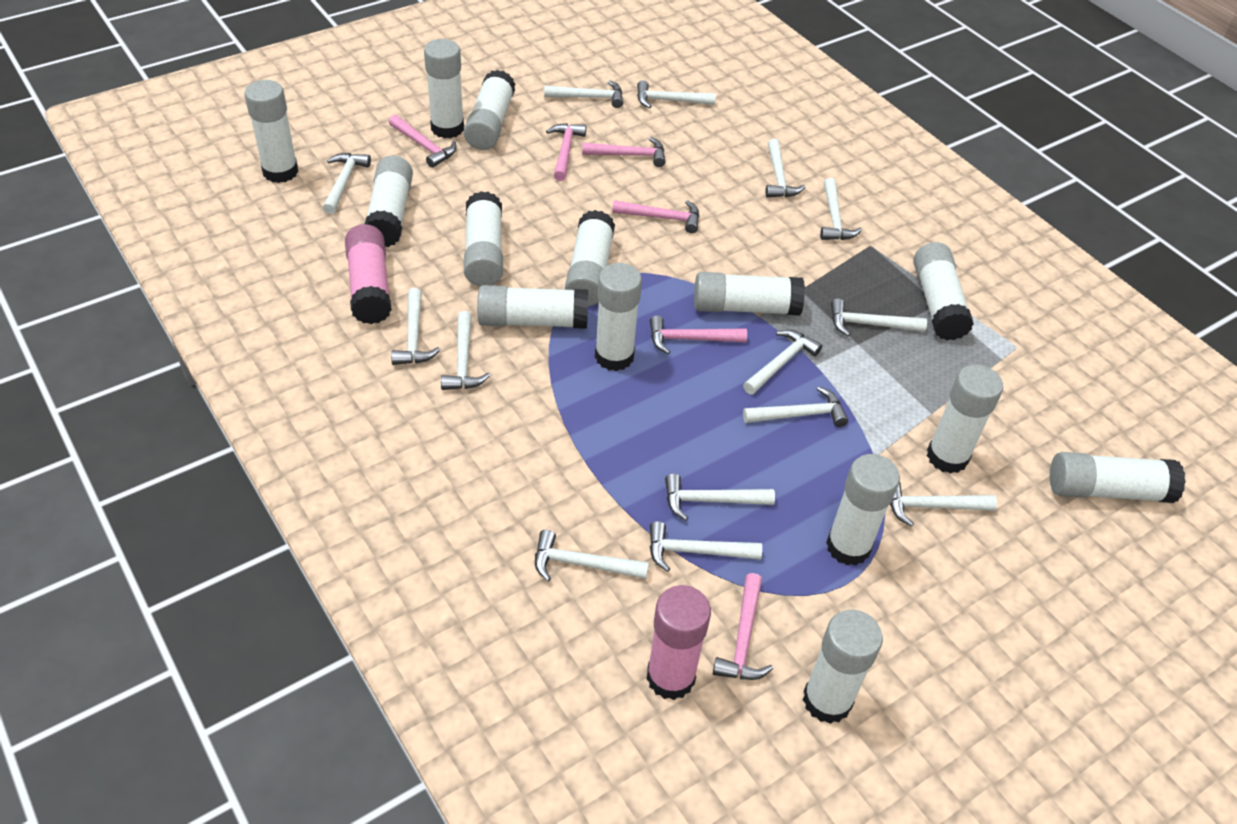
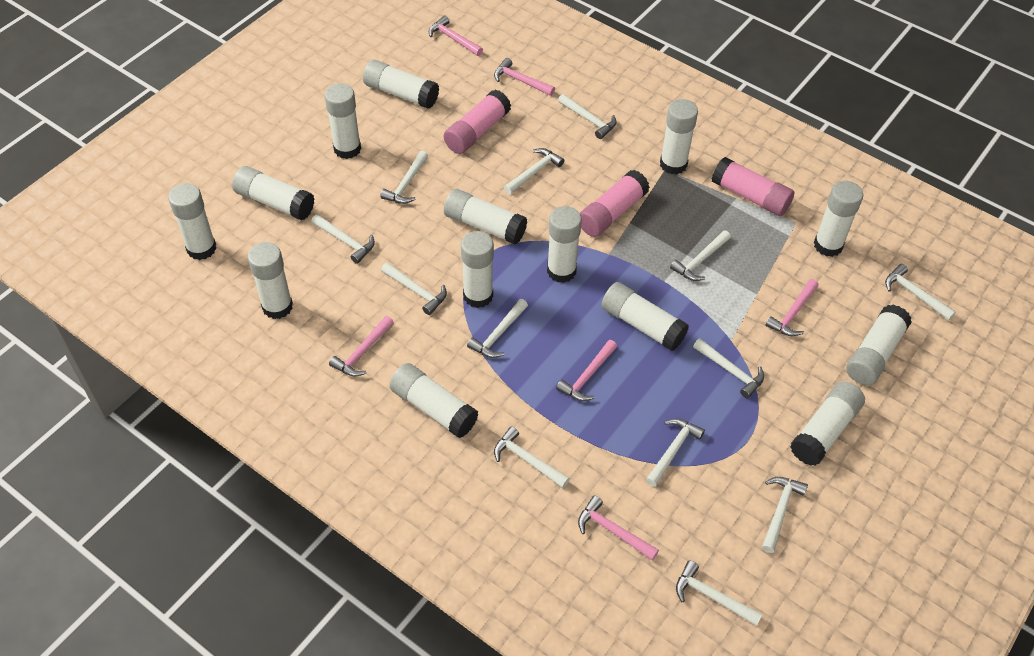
pink glue stick: 2 -> 3
white hammer: 14 -> 13

